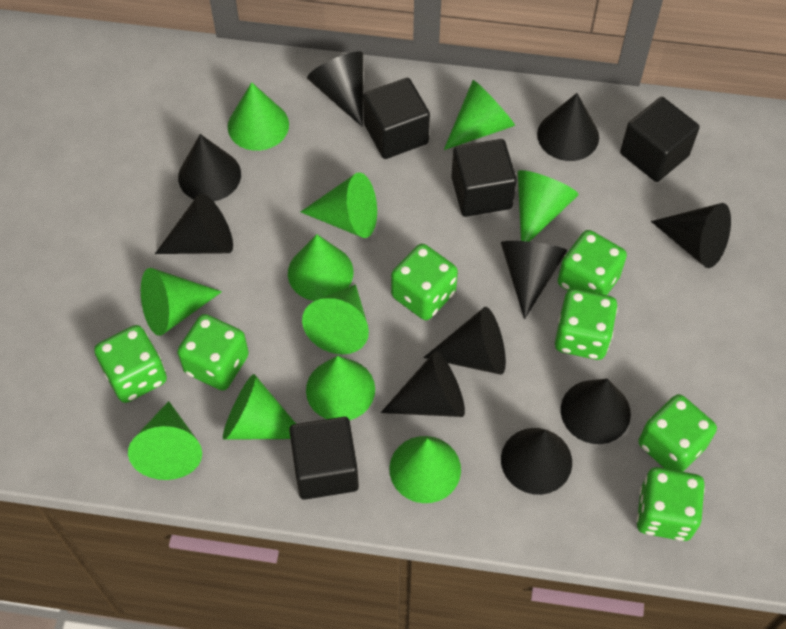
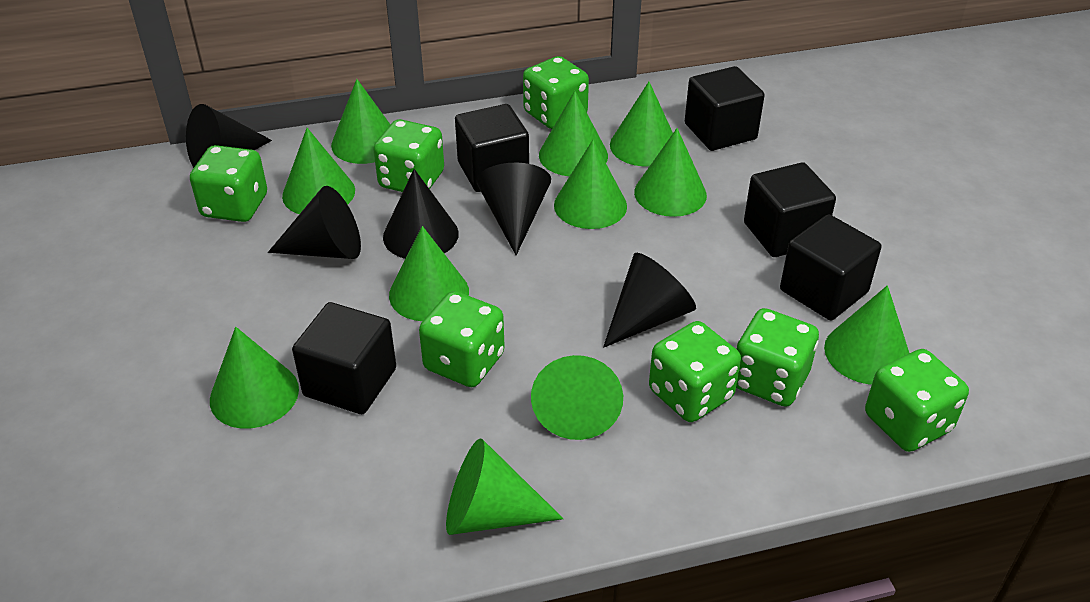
black cone: 10 -> 5
black cube: 4 -> 5

